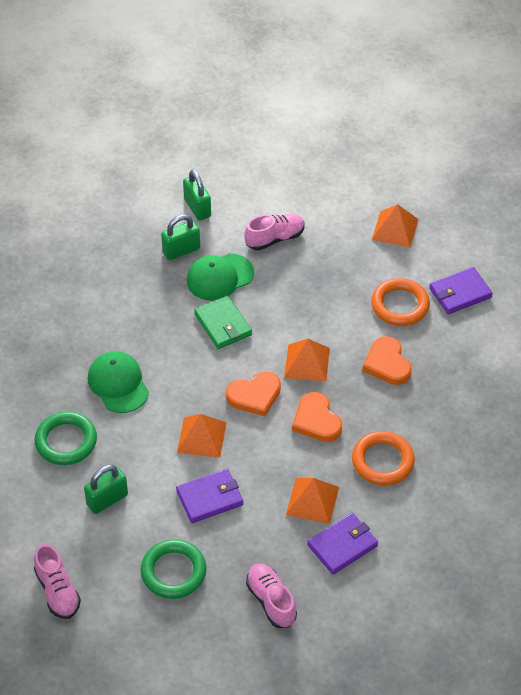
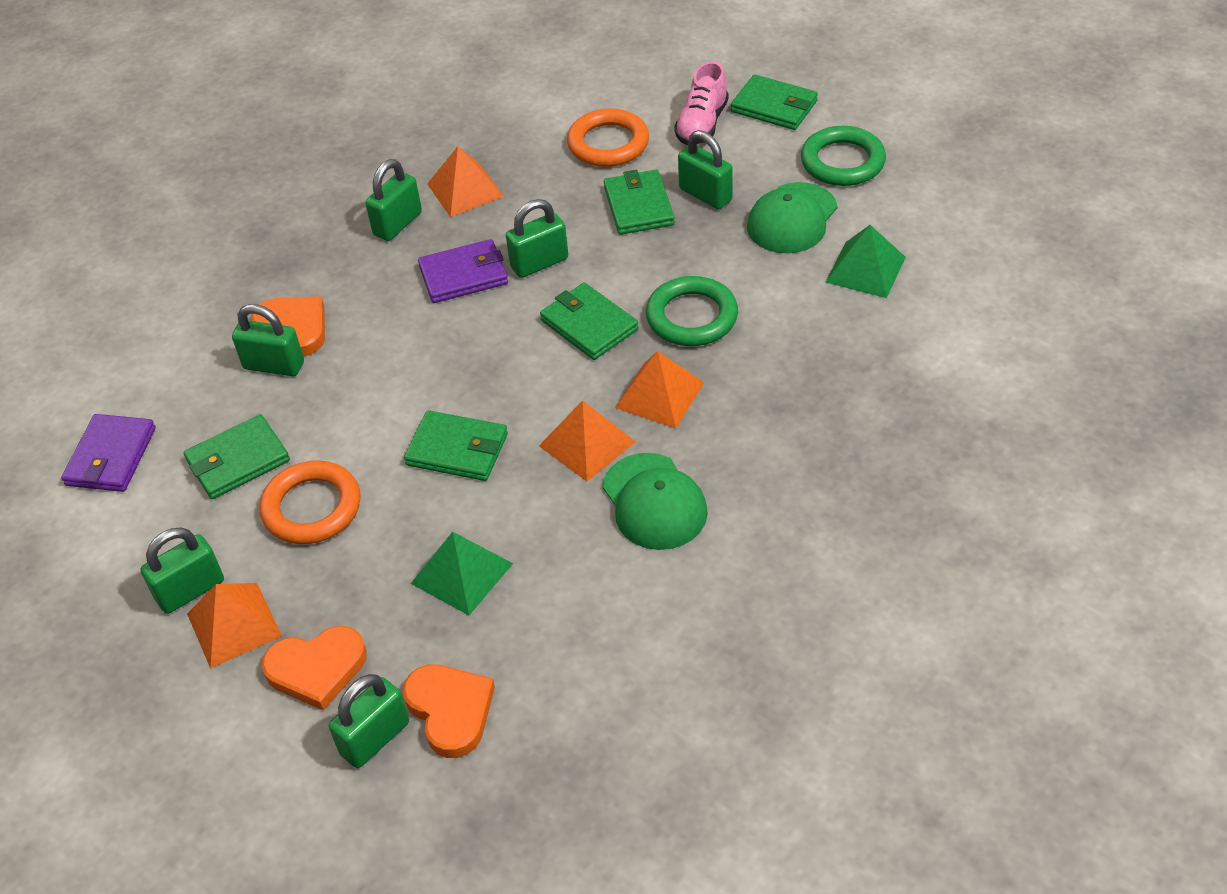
green padlock: 3 -> 6
green pyramid: 0 -> 2
green wallet: 1 -> 5
pink shoe: 3 -> 1
purple wallet: 3 -> 2

